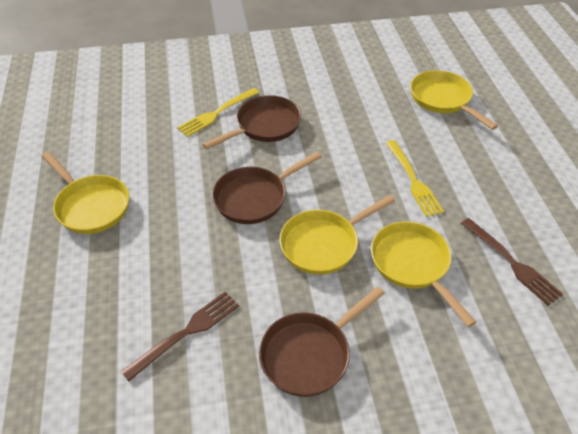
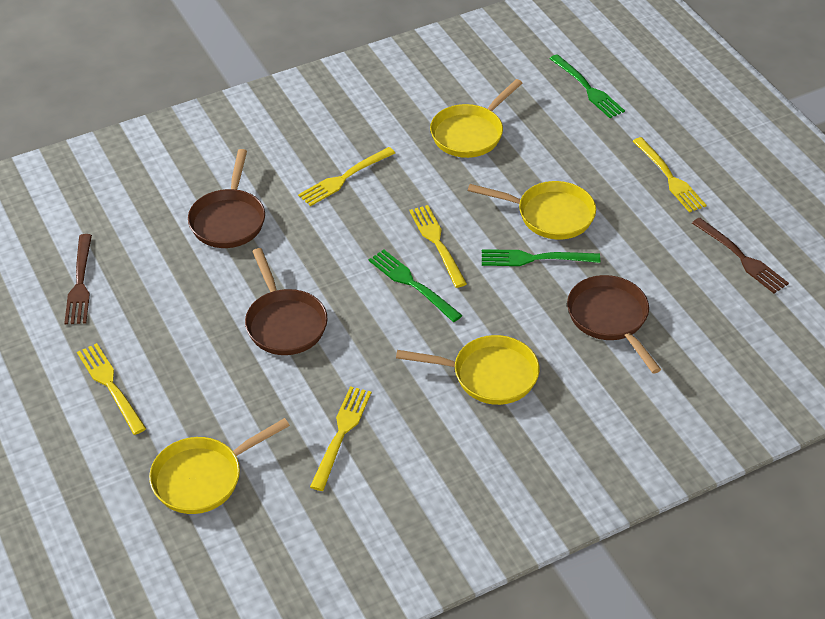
green fork: 0 -> 3
yellow fork: 2 -> 5

